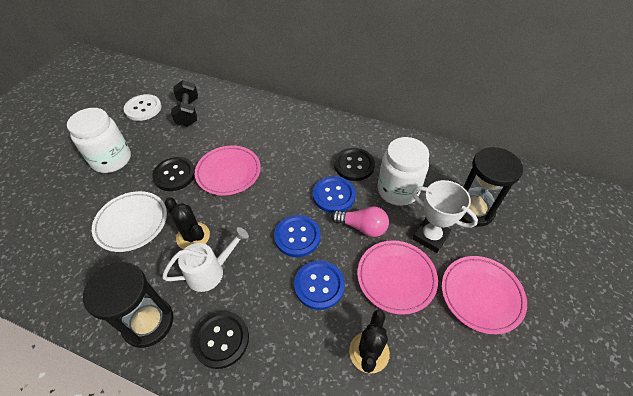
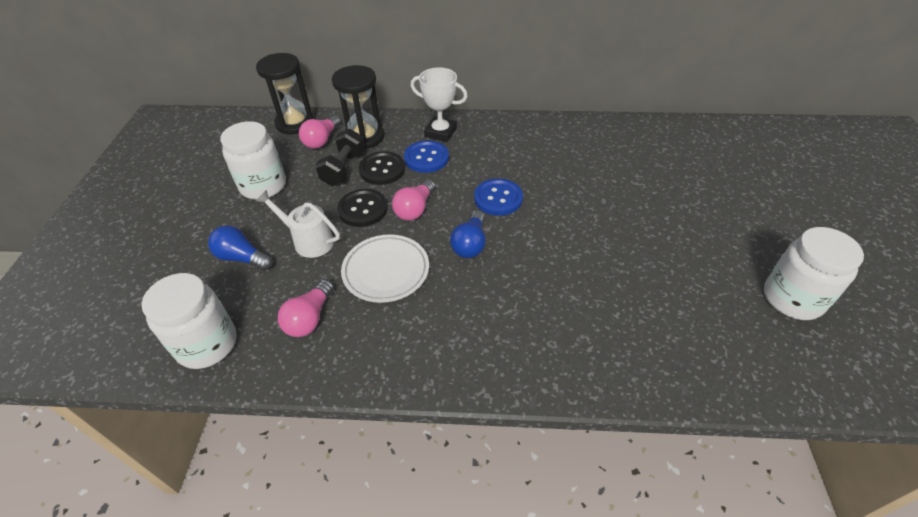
black button: 3 -> 2
black cactus: 2 -> 0
blue button: 3 -> 2
blue light bulb: 0 -> 2
pink light bulb: 1 -> 3
pink plate: 3 -> 0
white button: 1 -> 0
white jar: 2 -> 3

